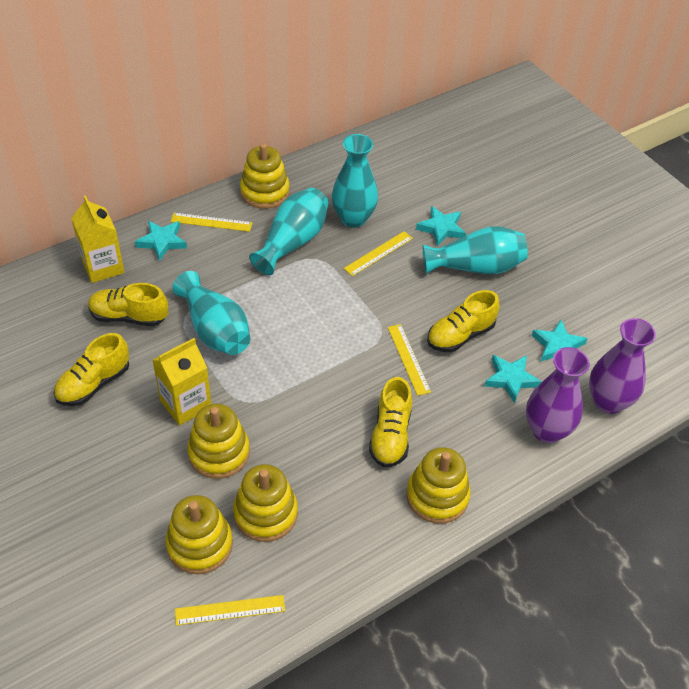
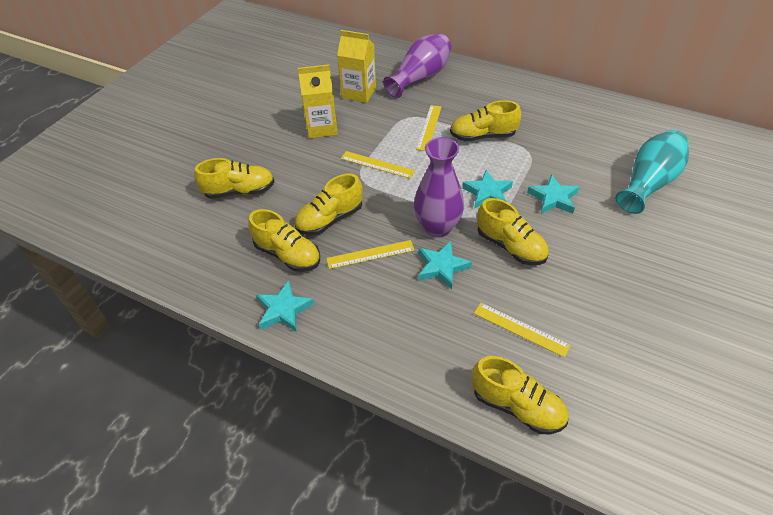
turquoise vase: 4 -> 1
yellow shoe: 4 -> 6
yellow stacking toy: 5 -> 0

